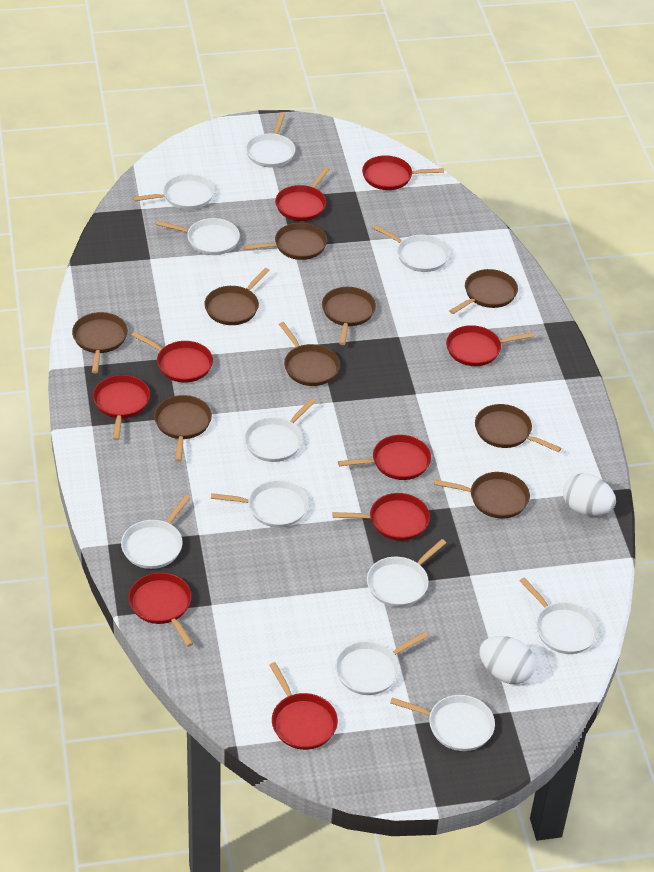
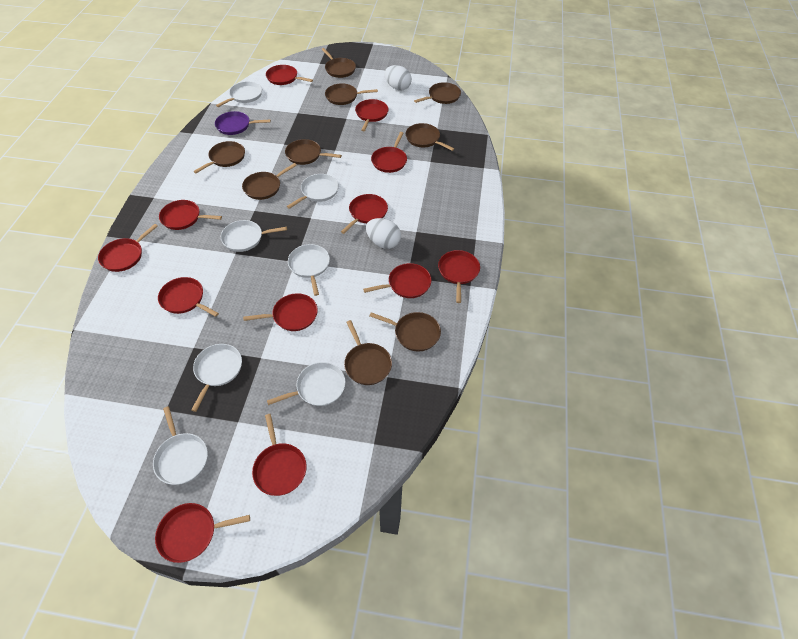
purple pan: 0 -> 1
red pan: 9 -> 12
white pan: 11 -> 7

